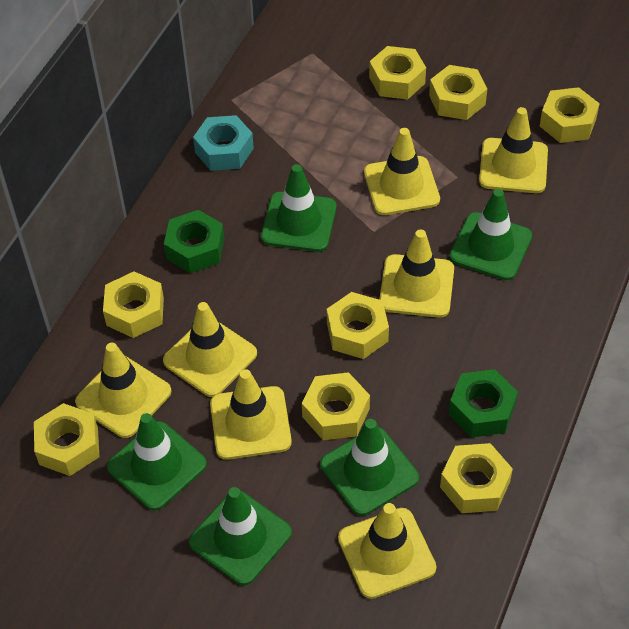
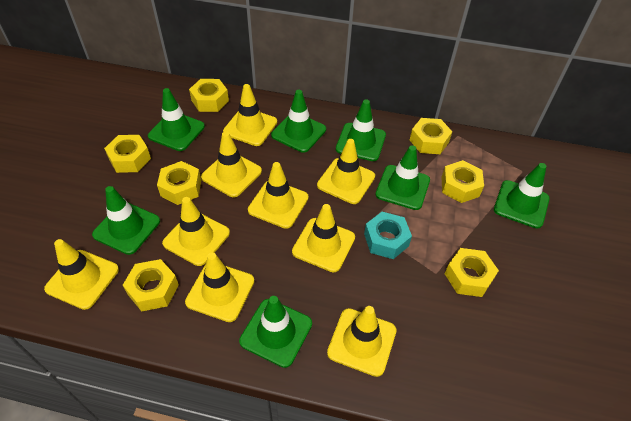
green nut: 2 -> 0
green traffic cone: 5 -> 7
yellow nut: 8 -> 7
yellow traffic cone: 7 -> 9

